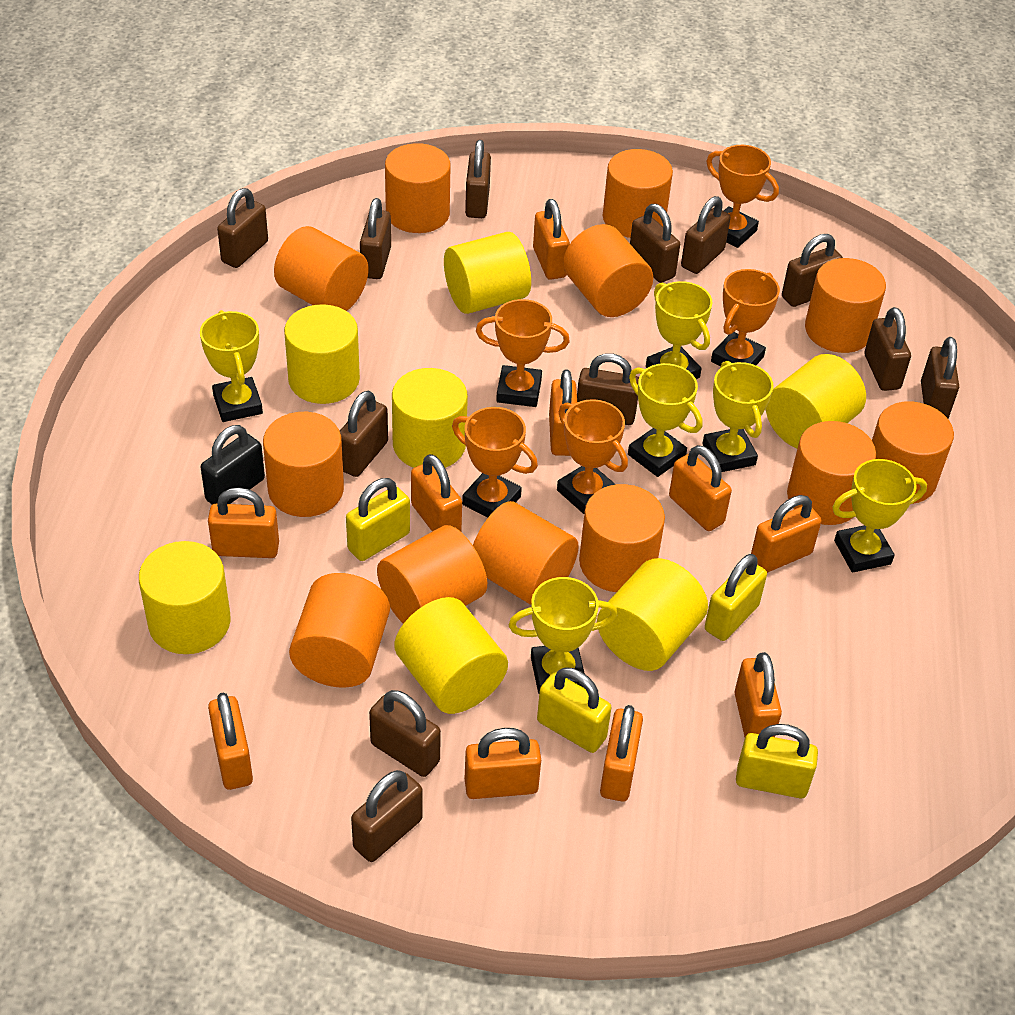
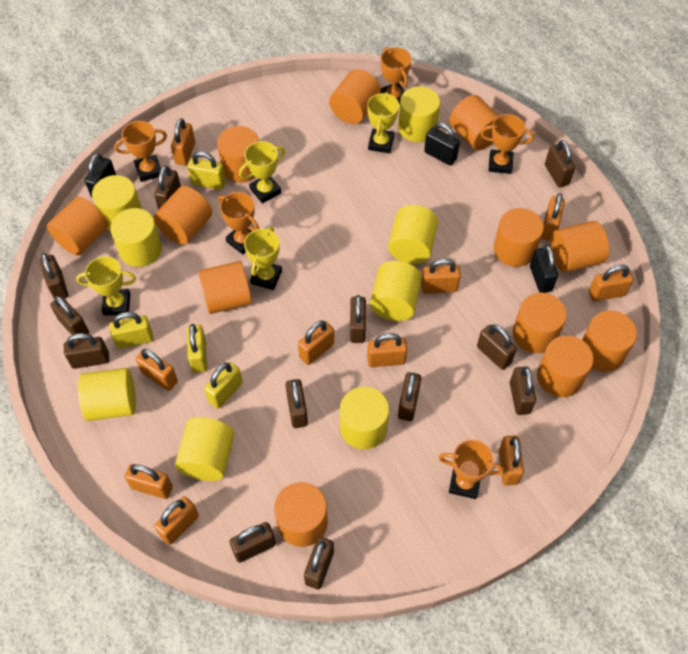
black padlock: 1 -> 3
yellow cylinder: 7 -> 8
yellow trophy: 6 -> 4

